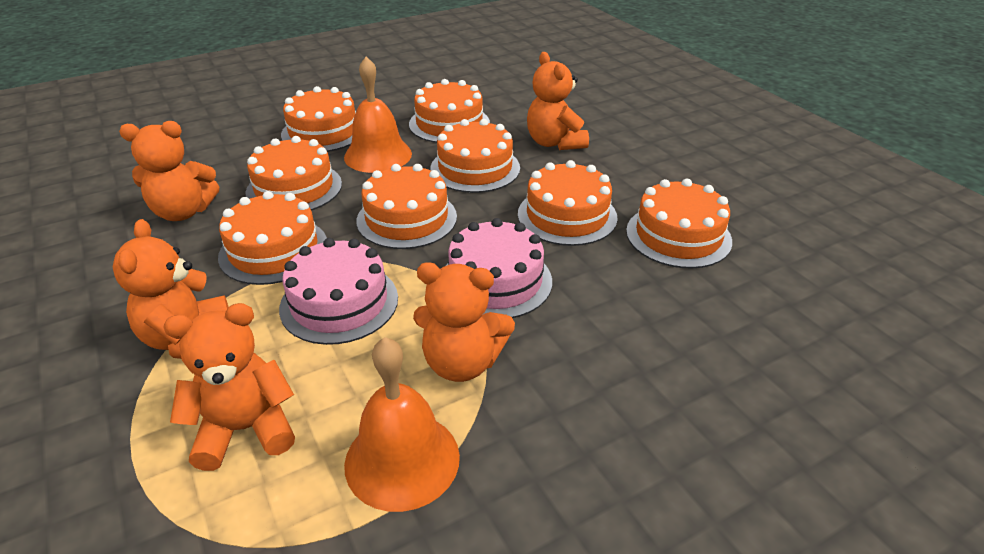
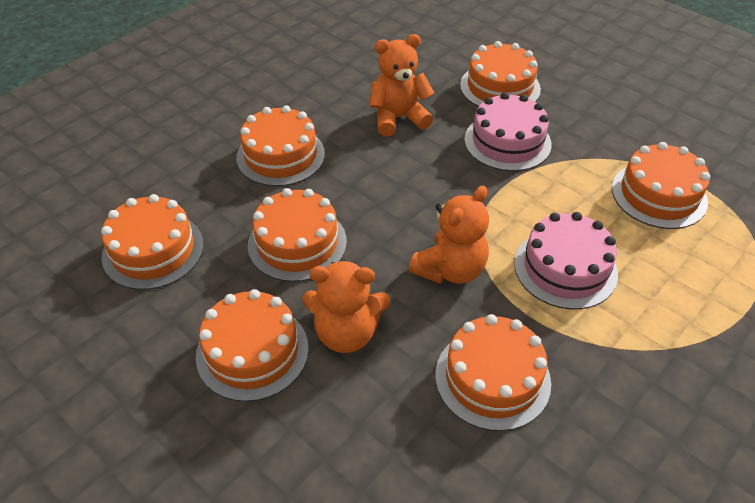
orange bell: 2 -> 0
orange cake: 8 -> 7
orange teddy bear: 5 -> 3

